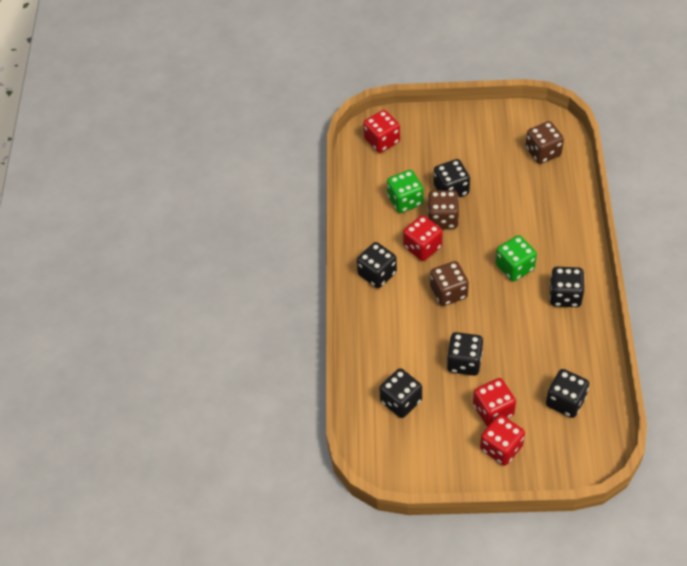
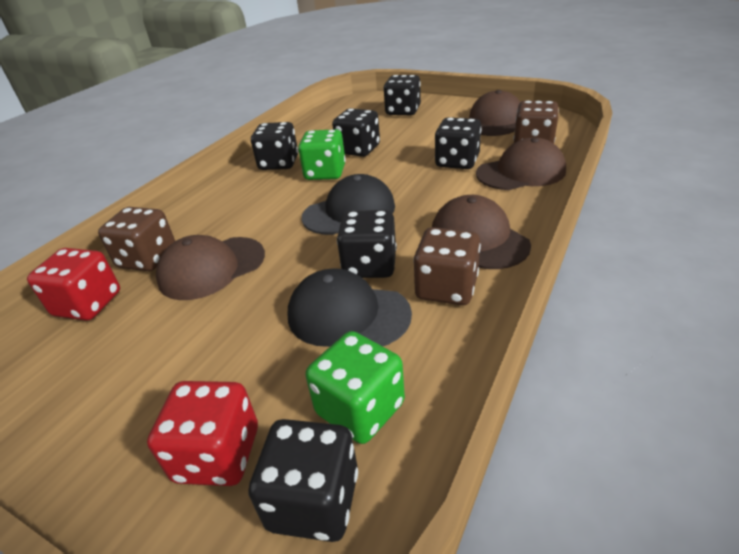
black cap: 0 -> 2
brown cap: 0 -> 4
red dice: 4 -> 2

